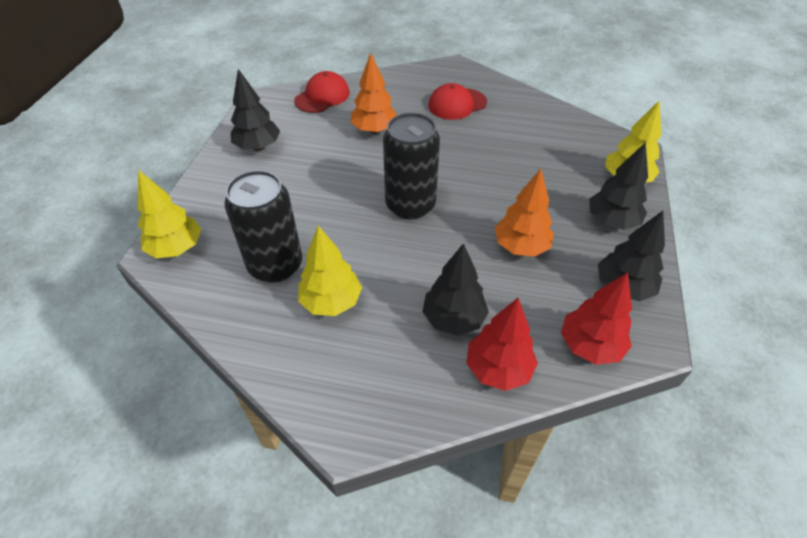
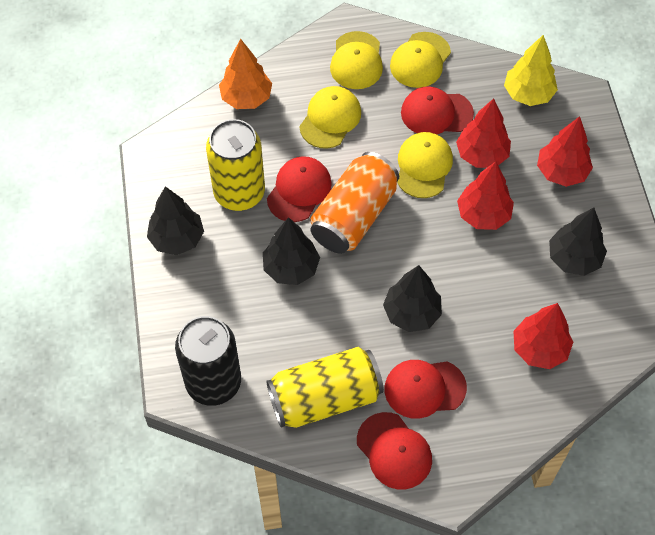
black can: 2 -> 1
orange can: 0 -> 1
orange tree: 2 -> 1
red cap: 2 -> 4
red tree: 2 -> 4
yellow can: 0 -> 2
yellow cap: 0 -> 4
yellow tree: 3 -> 1

